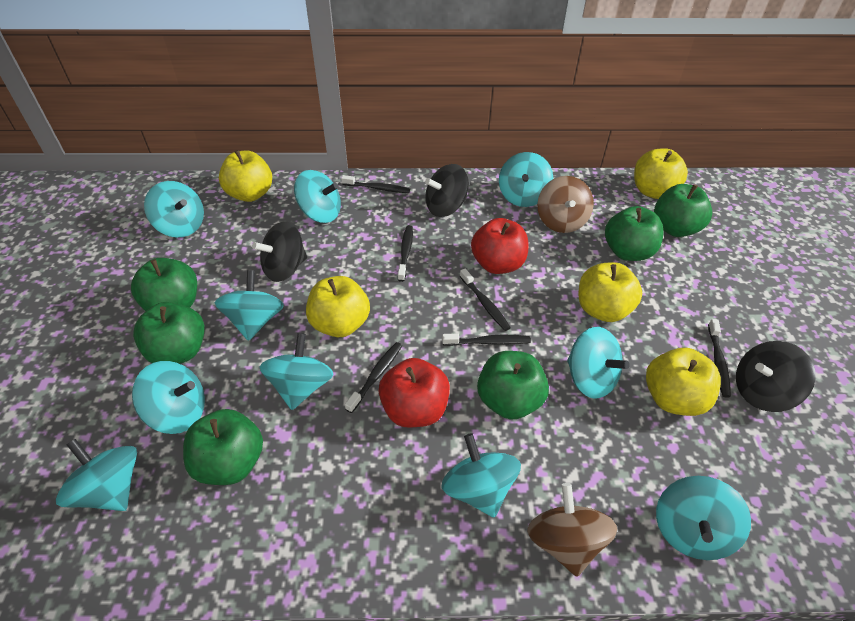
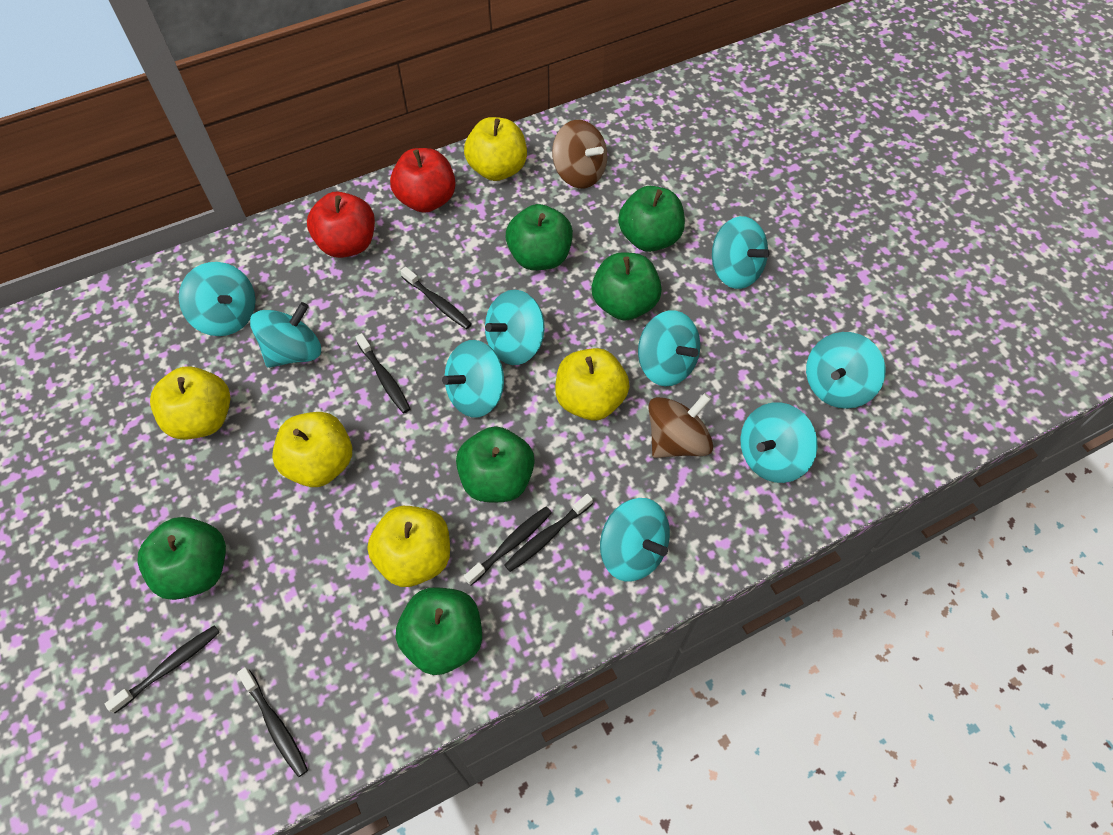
black spinning top: 3 -> 0
turquoise spinning top: 10 -> 9

